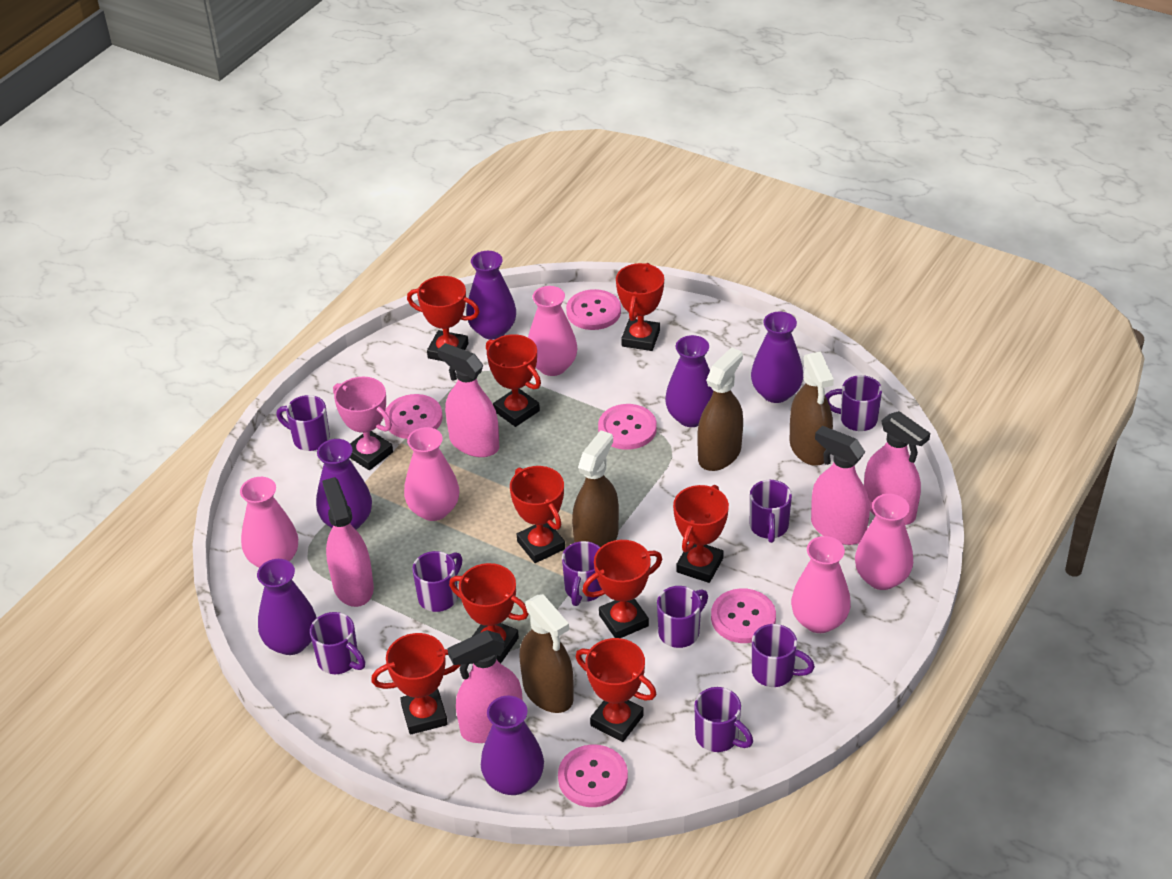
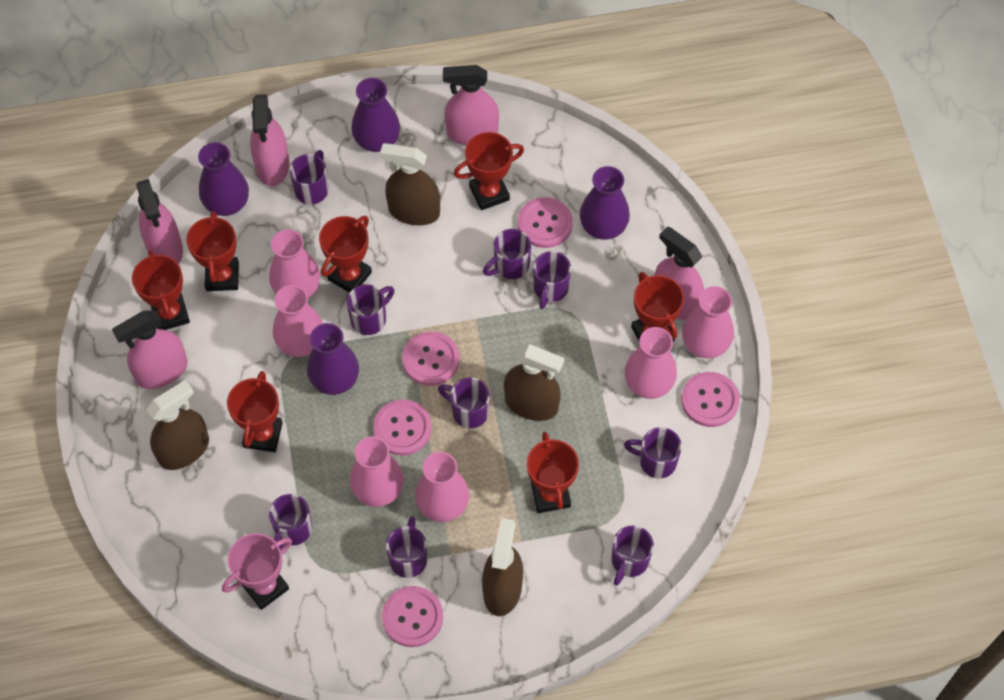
pink vase: 5 -> 6
purple vase: 6 -> 4
red trophy: 9 -> 7

